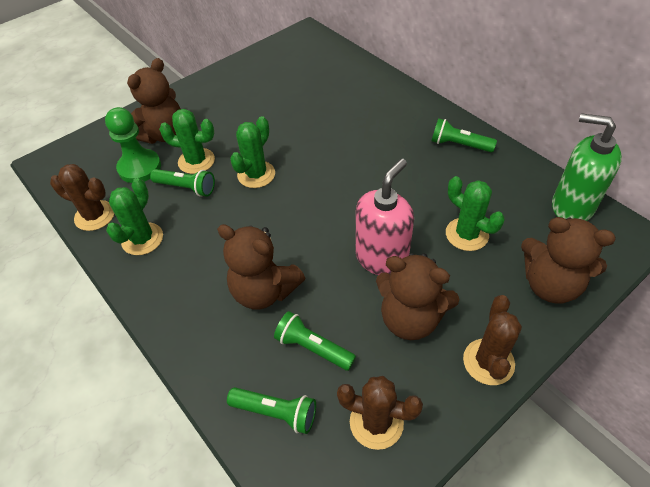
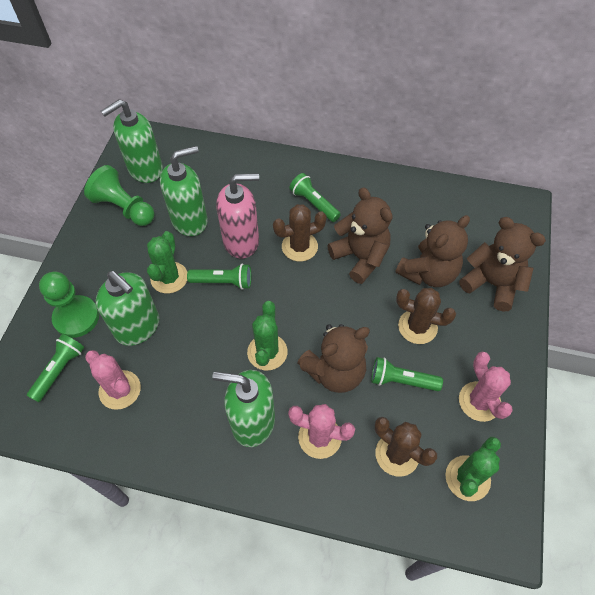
green cactus: 4 -> 3
green pawn: 1 -> 2
green soap dispenser: 1 -> 4
pink cactus: 0 -> 3

